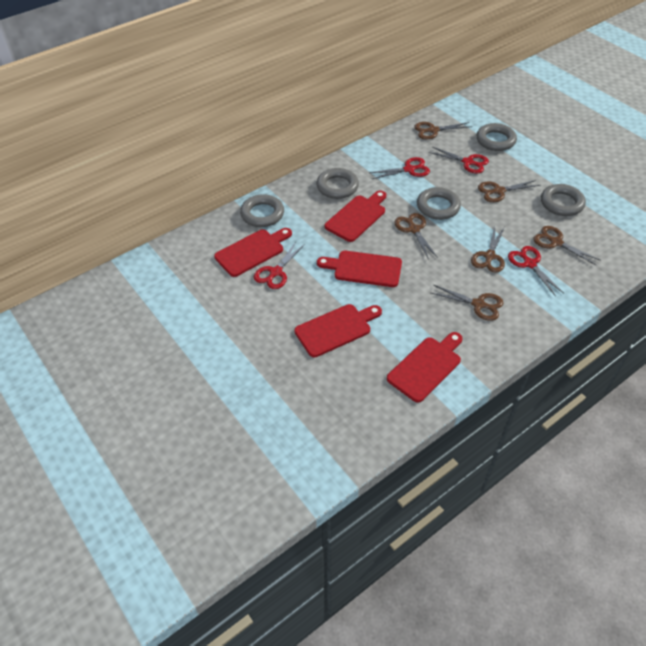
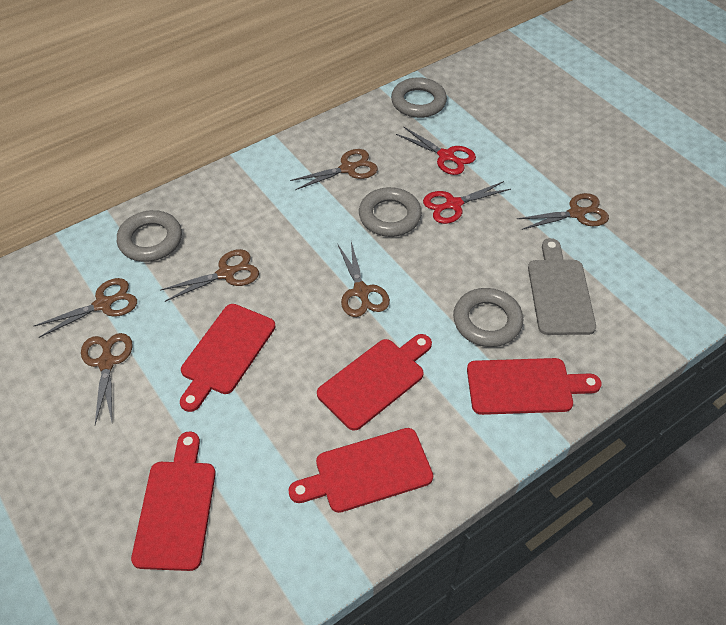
grey cutting board: 0 -> 1
grey ring: 5 -> 4
red scissors: 4 -> 2

